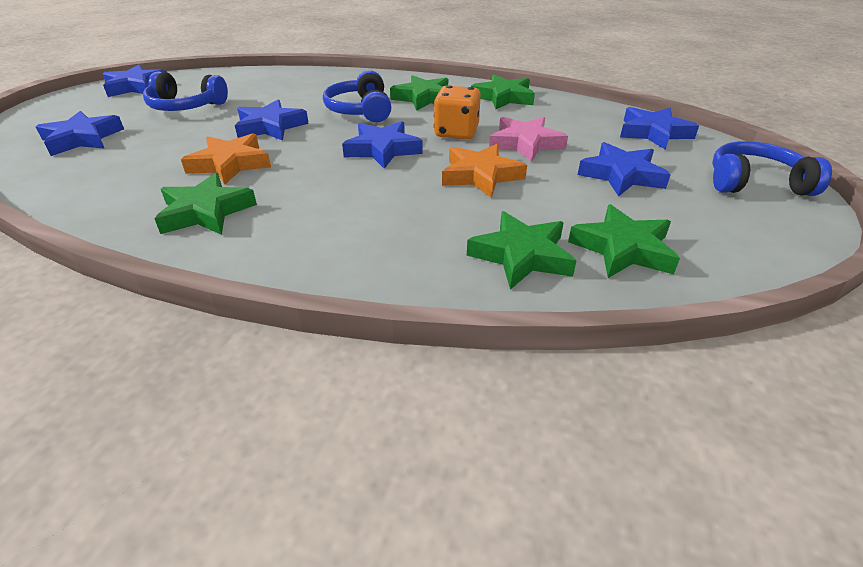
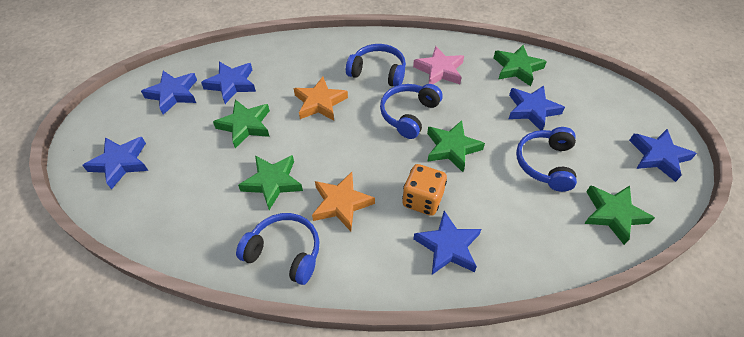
blue headphones: 3 -> 4

